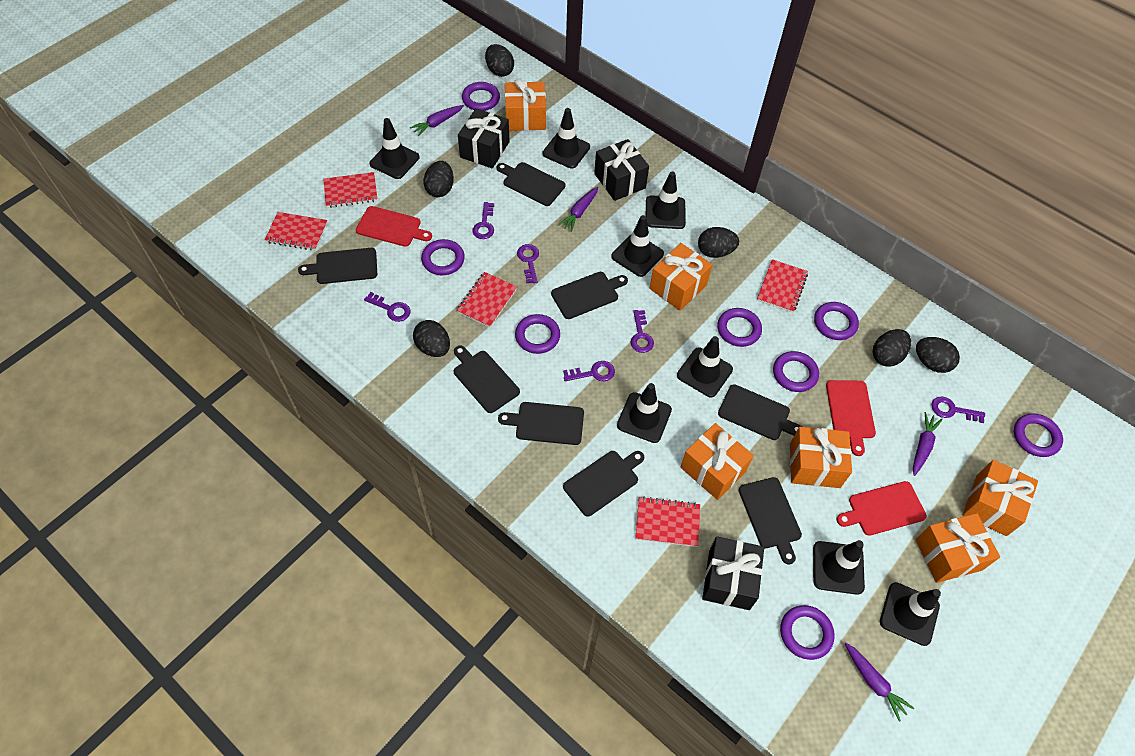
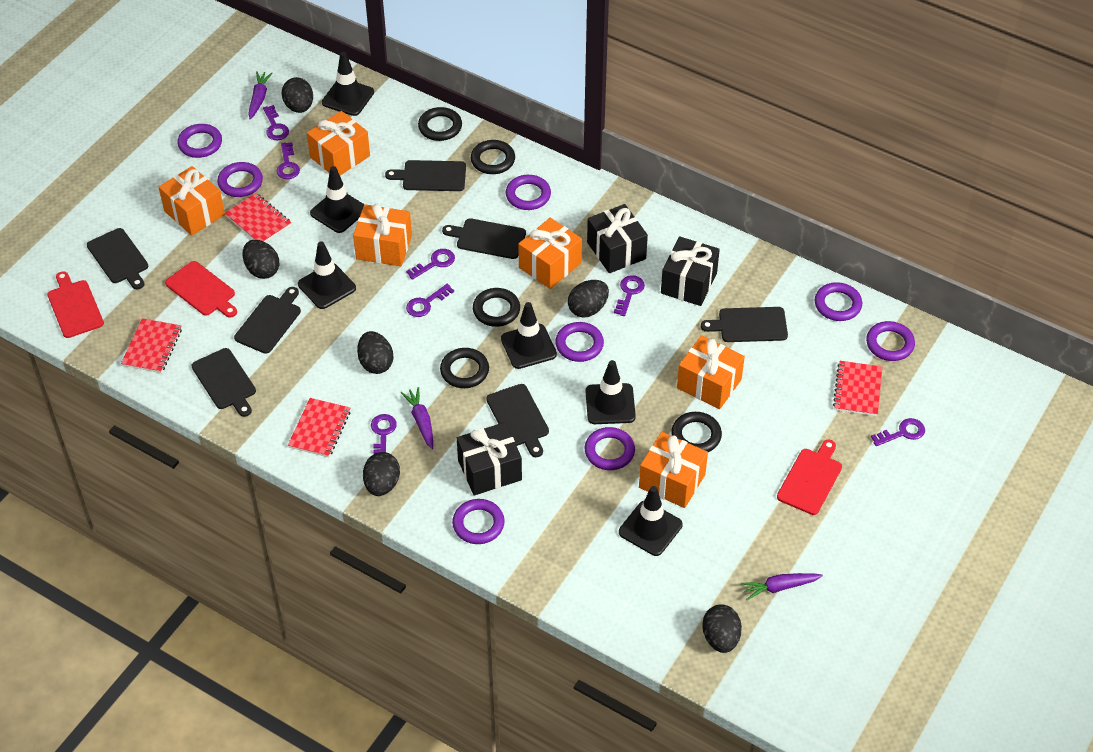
black cutting board: 8 -> 7
black ring: 0 -> 5
black traffic cone: 8 -> 6
purple carrot: 4 -> 3
purple key: 6 -> 7
red notebook: 5 -> 4

